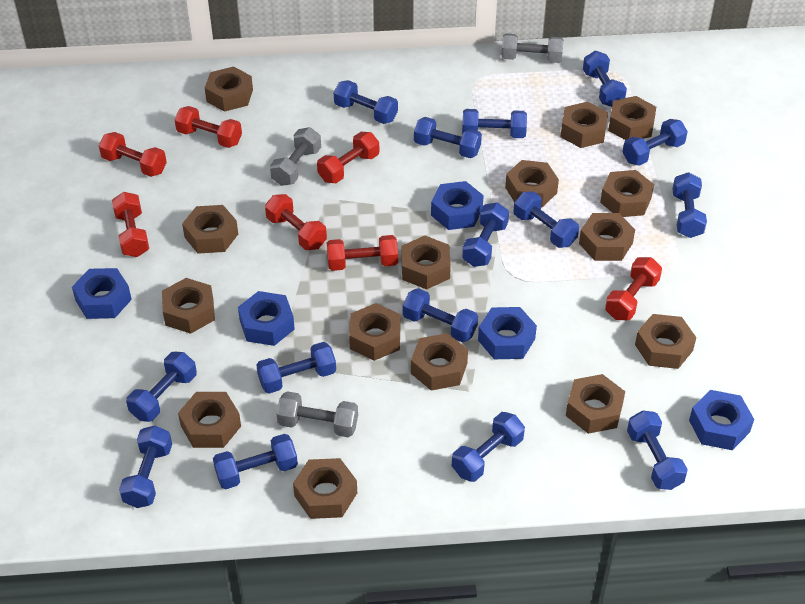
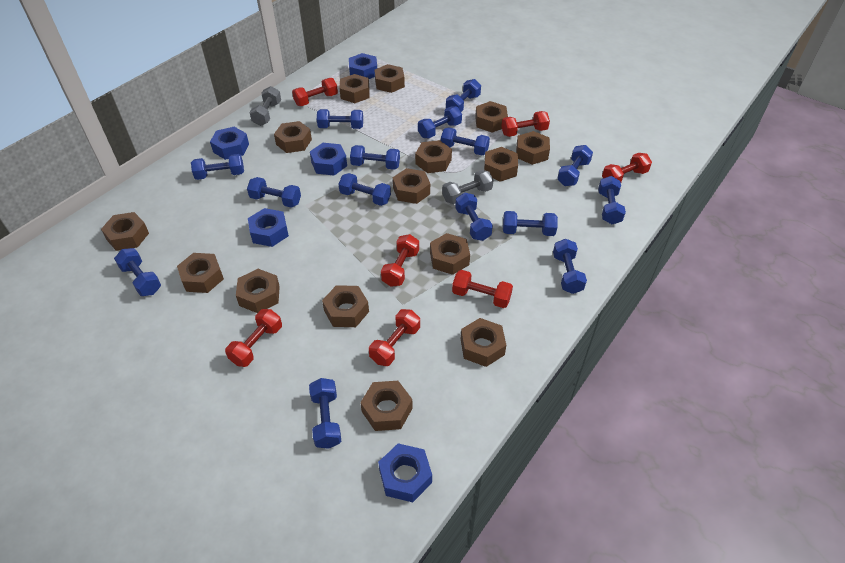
grey dumbbell: 3 -> 2

